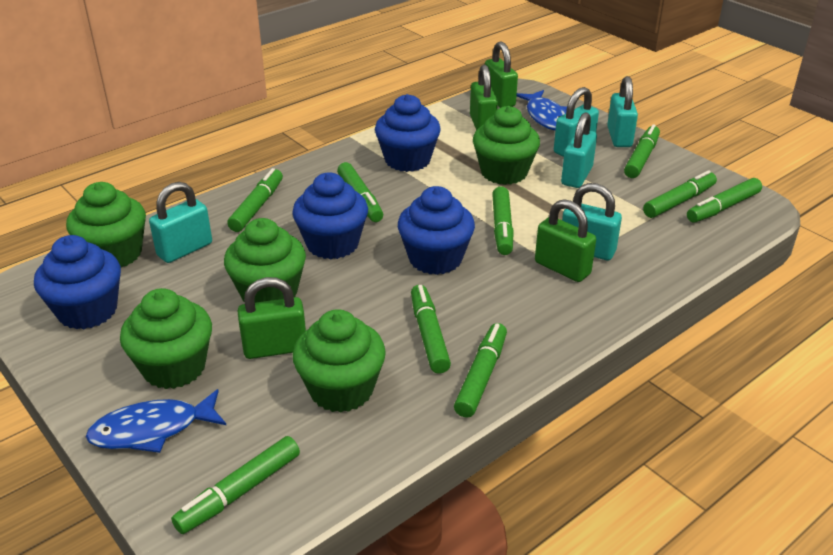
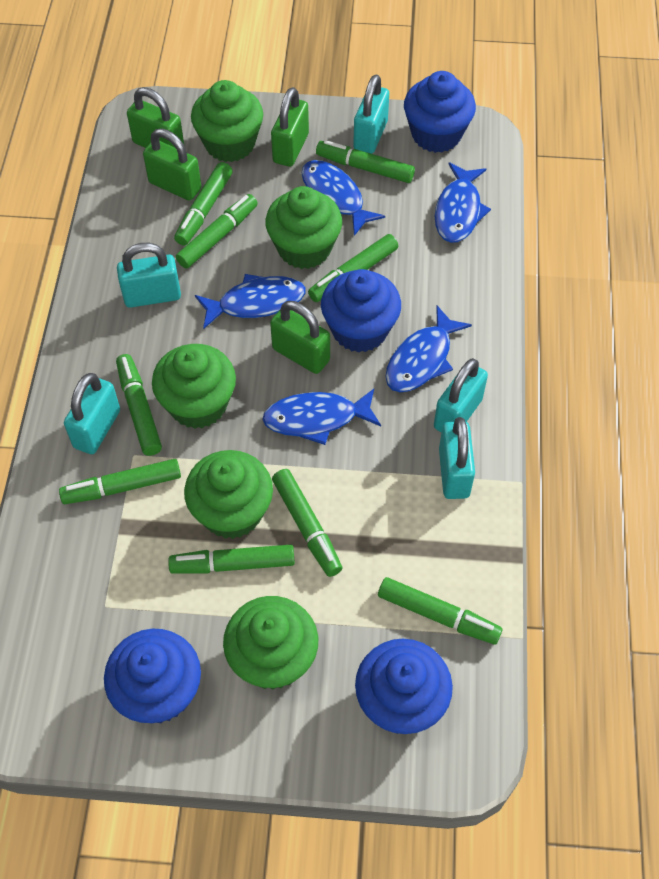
blue fish: 2 -> 5

